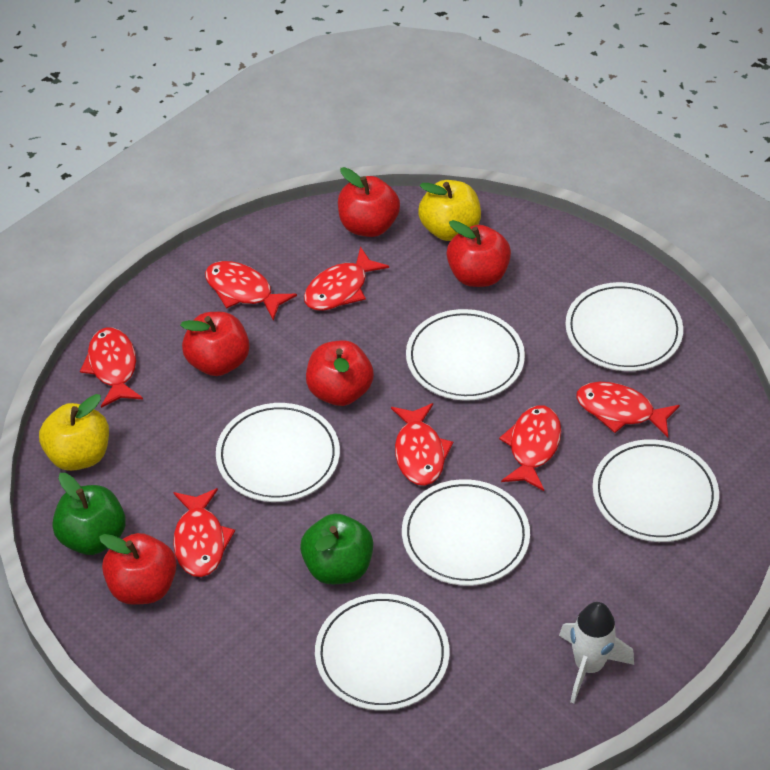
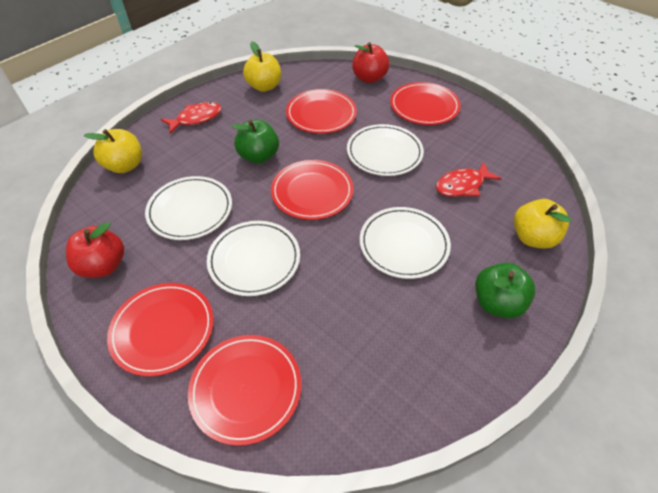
red apple: 5 -> 2
red fish: 7 -> 2
red plate: 0 -> 5
white plate: 6 -> 4
white rocket: 1 -> 0
yellow apple: 2 -> 3

